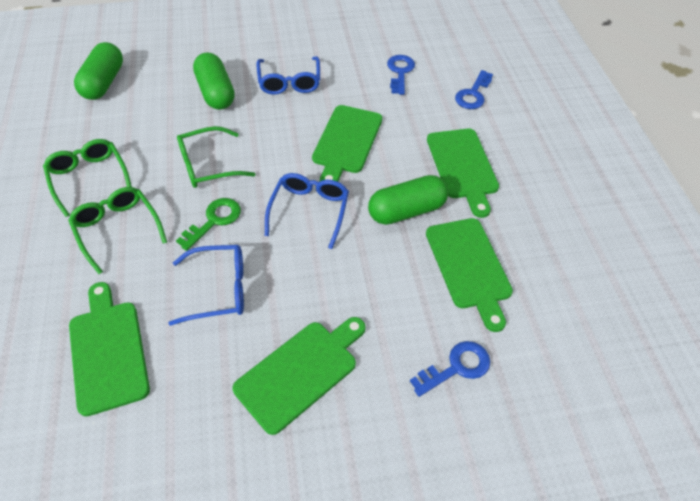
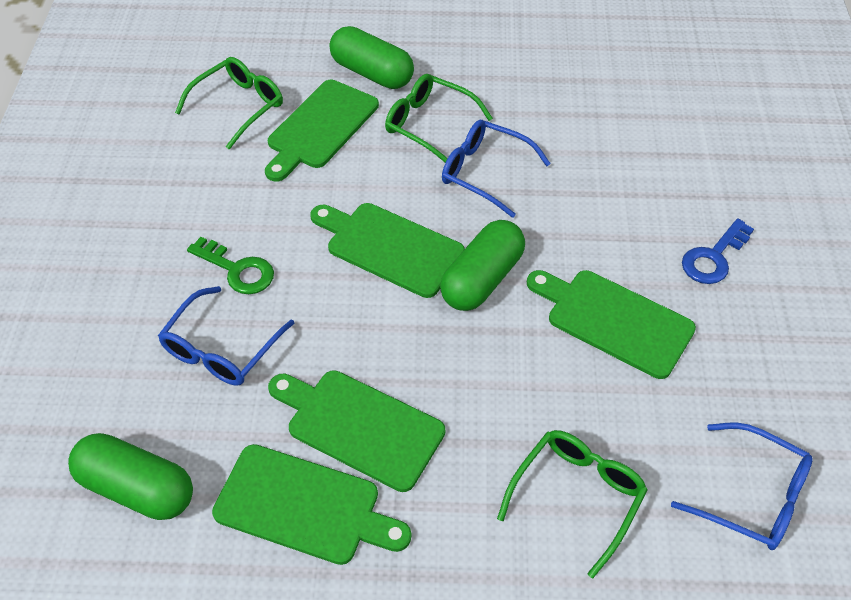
blue key: 3 -> 1

